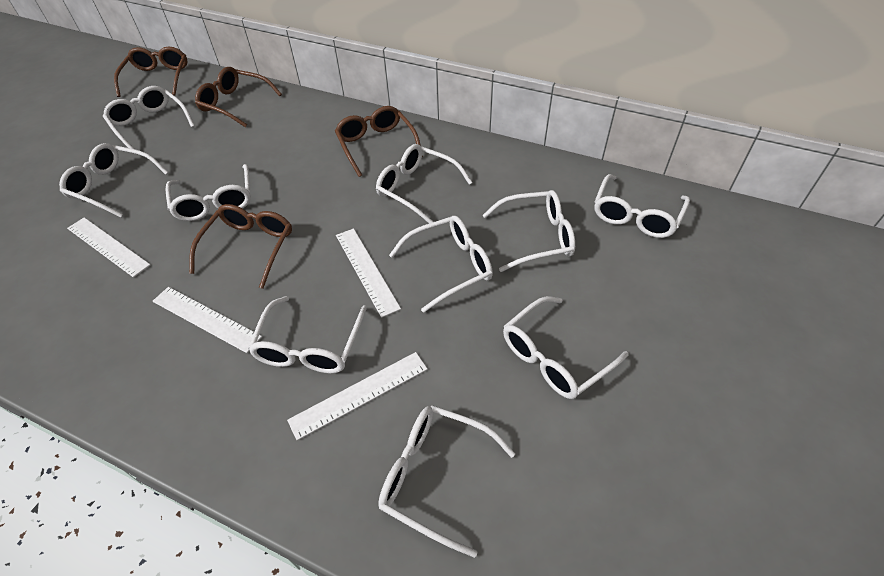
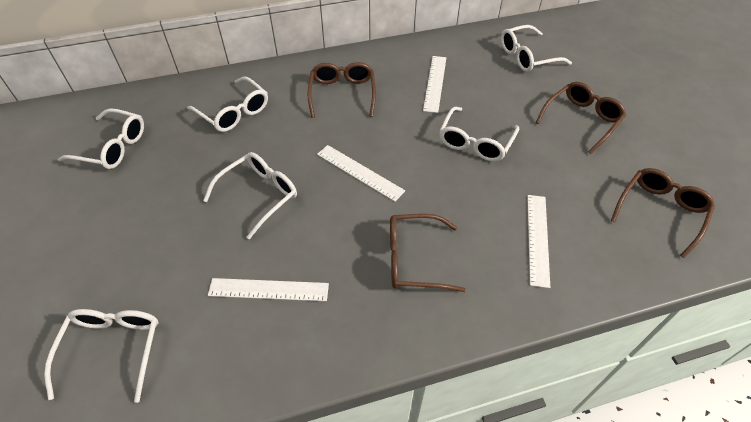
white glasses: 10 -> 6

